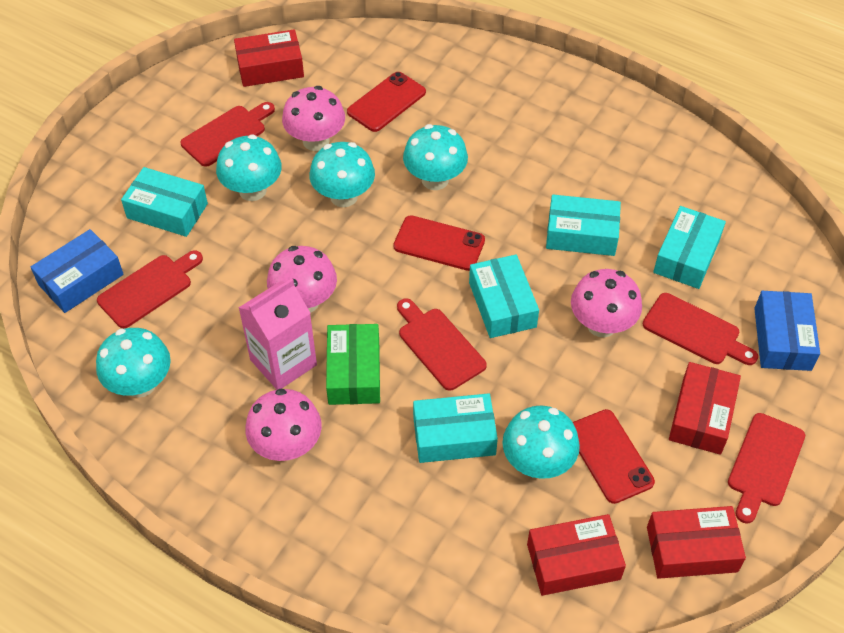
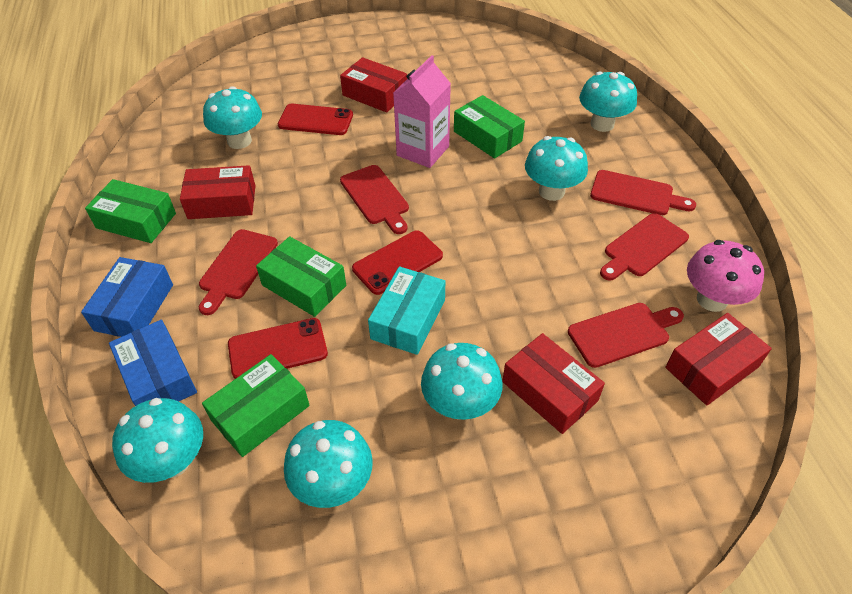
green box: 1 -> 4
pink mushroom: 4 -> 1
turquoise box: 5 -> 1
turquoise mushroom: 5 -> 6

